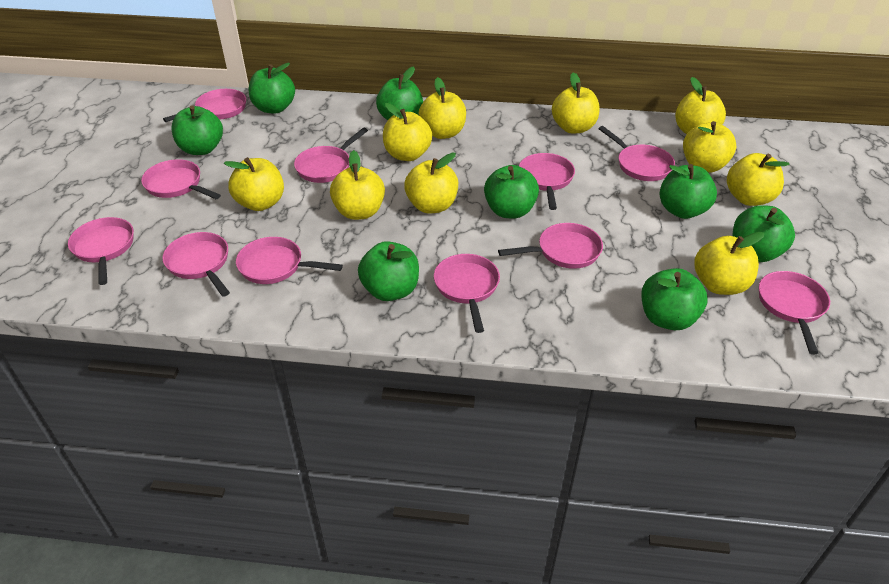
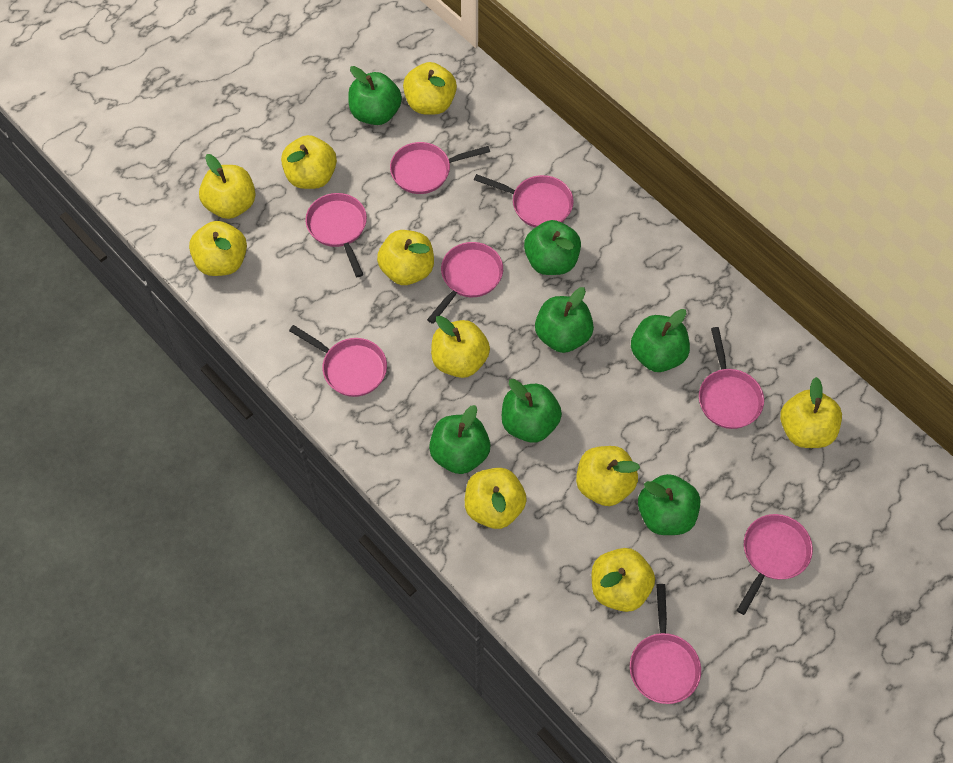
green apple: 8 -> 7
pink pan: 11 -> 8

